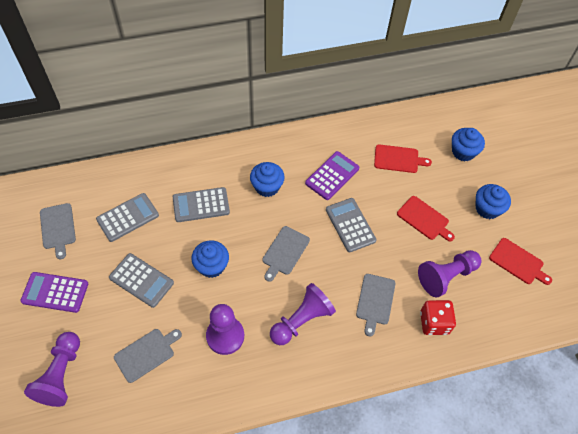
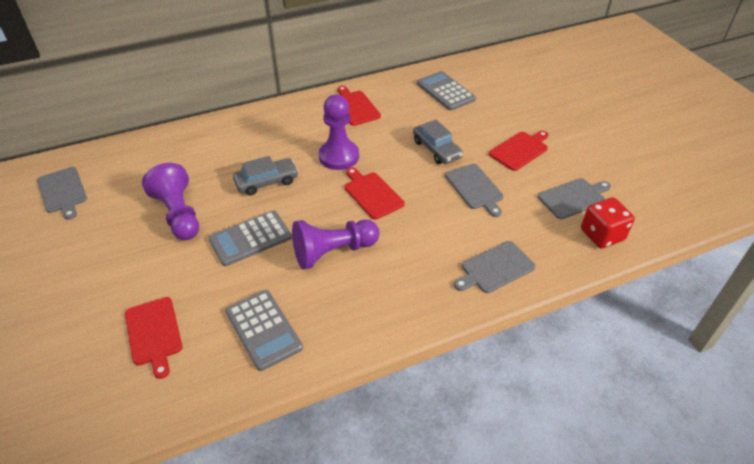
blue cupcake: 4 -> 0
grey calculator: 4 -> 3
grey car: 0 -> 2
purple calculator: 2 -> 0
purple pawn: 4 -> 3
red cutting board: 3 -> 4

